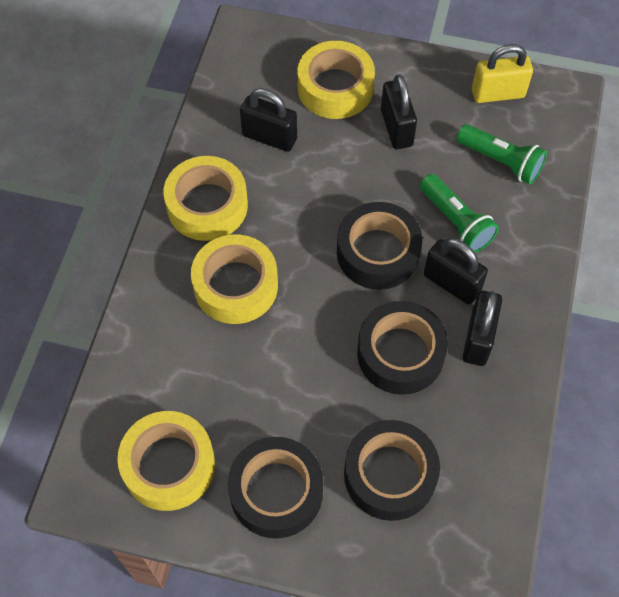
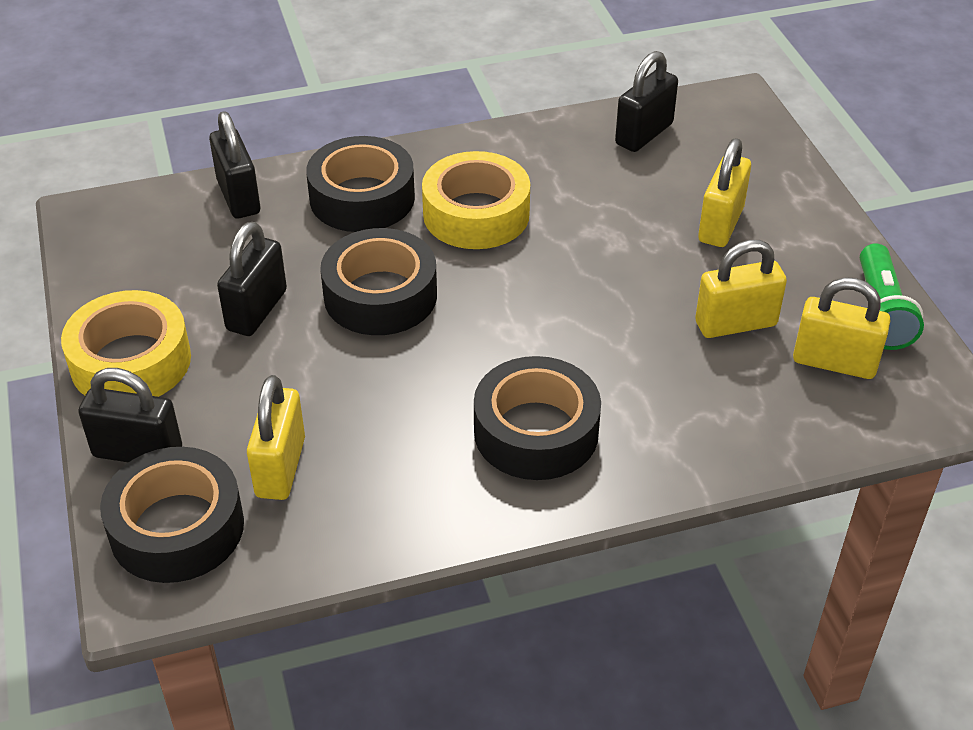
green flashlight: 2 -> 1
yellow padlock: 1 -> 4
yellow tape: 4 -> 2

